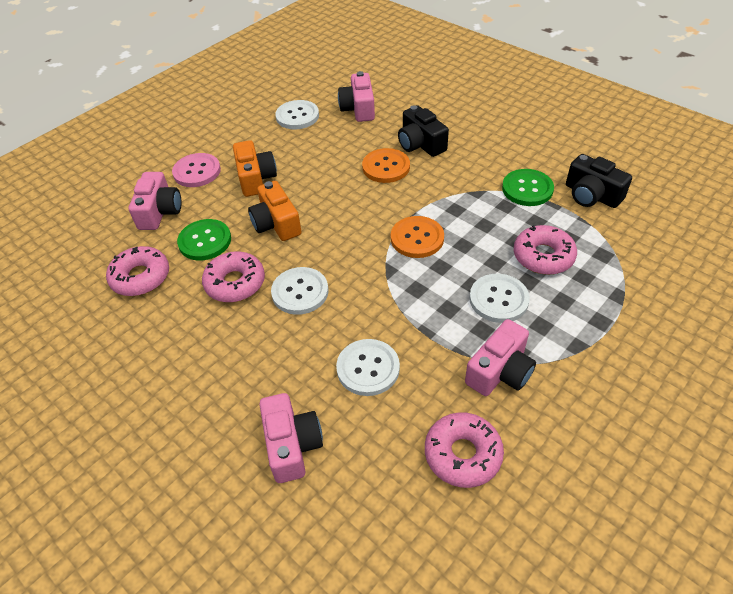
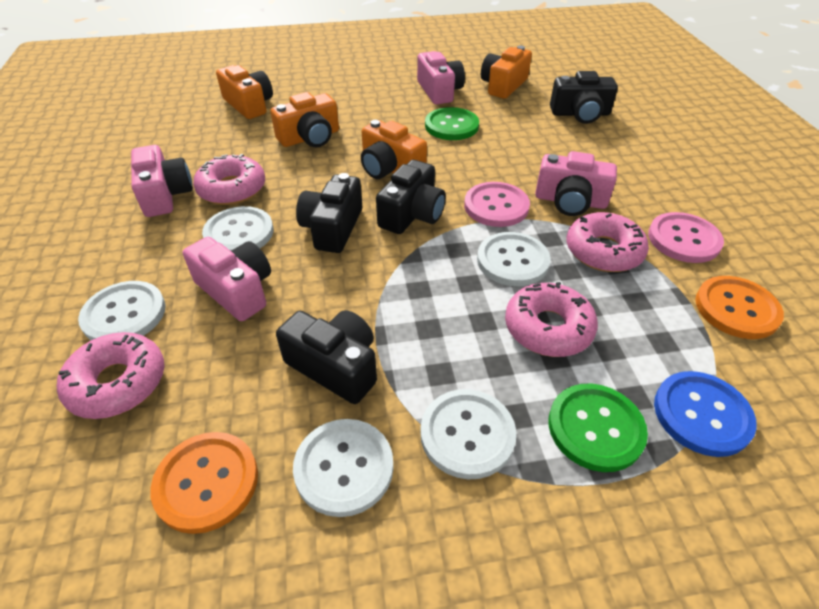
black camera: 2 -> 4
blue button: 0 -> 1
orange camera: 2 -> 4
pink button: 1 -> 2
white button: 4 -> 5

